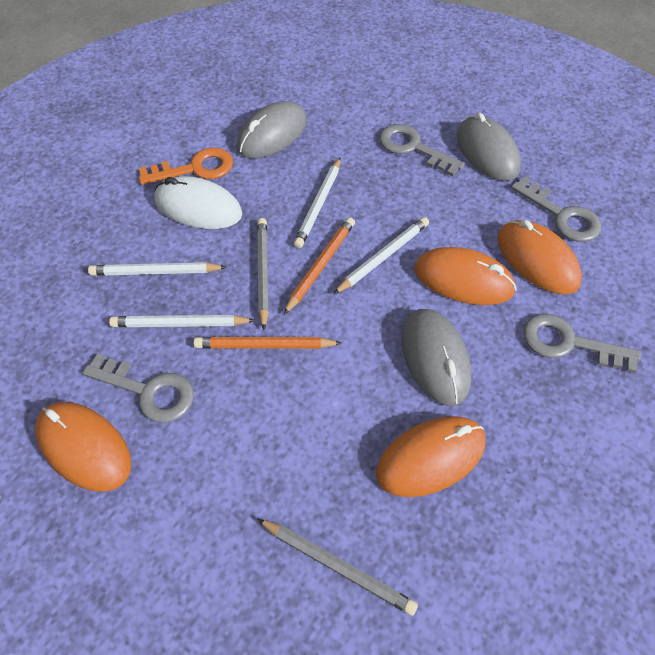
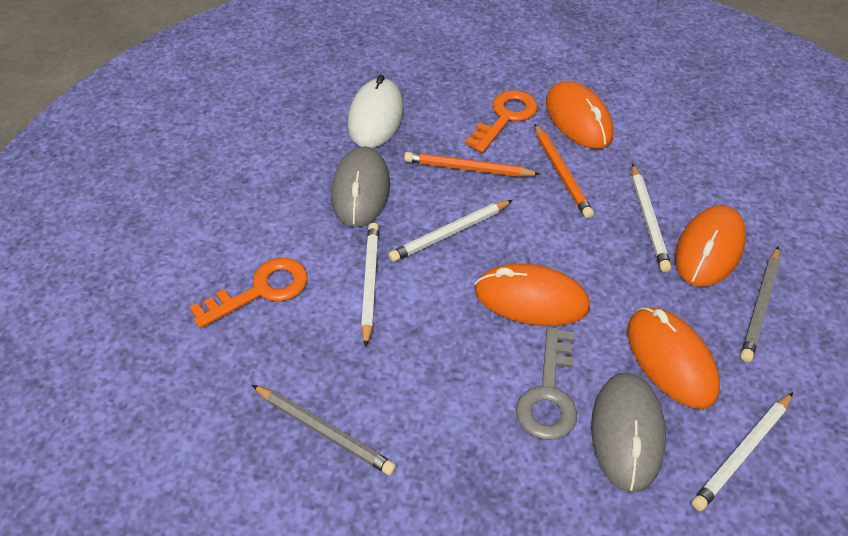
grey key: 4 -> 1
grey mouse: 3 -> 2
orange key: 1 -> 2

